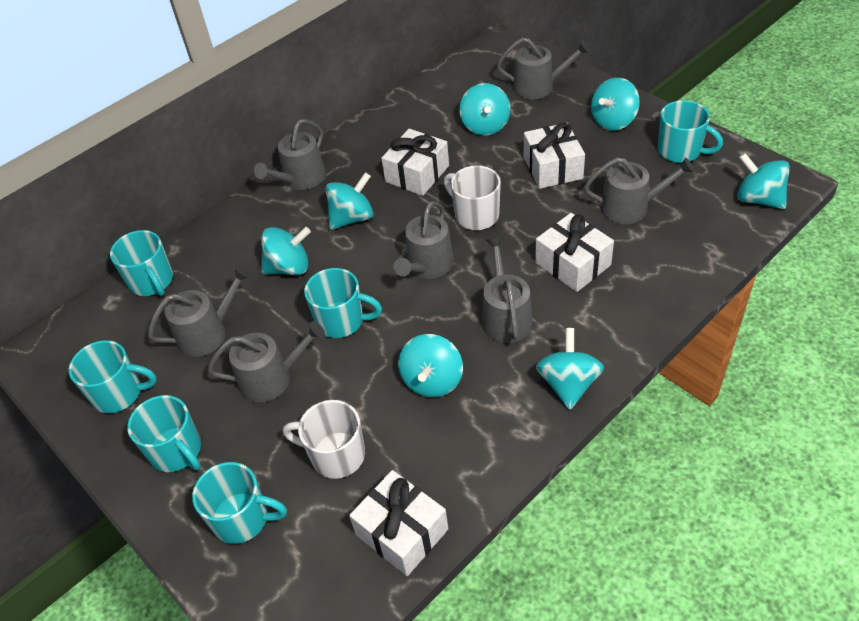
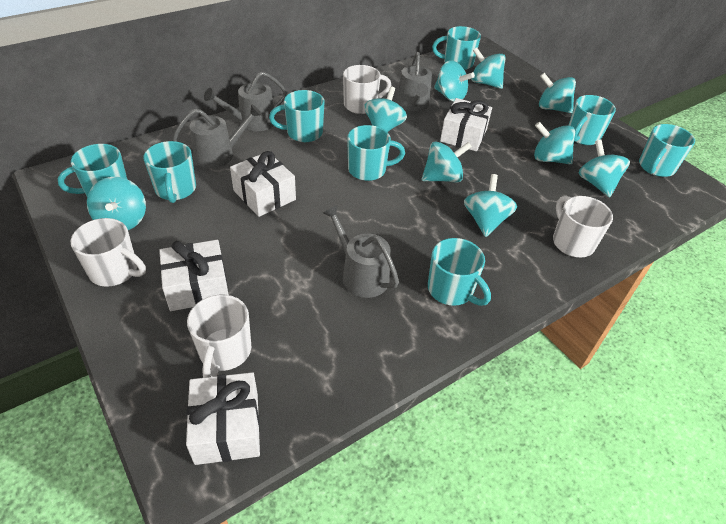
grey watering can: 7 -> 4
turquoise mug: 6 -> 8
turquoise spinning top: 7 -> 9
white mug: 2 -> 4

